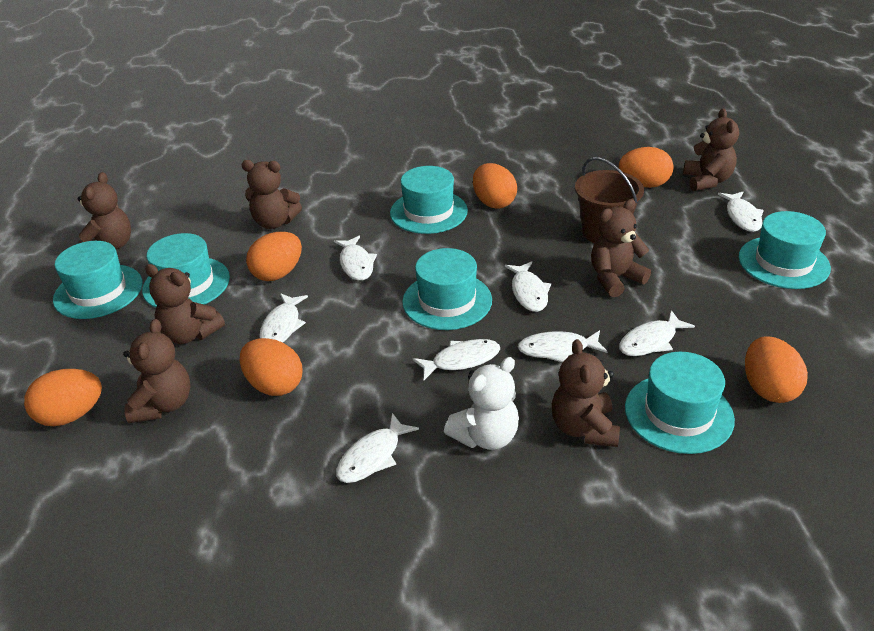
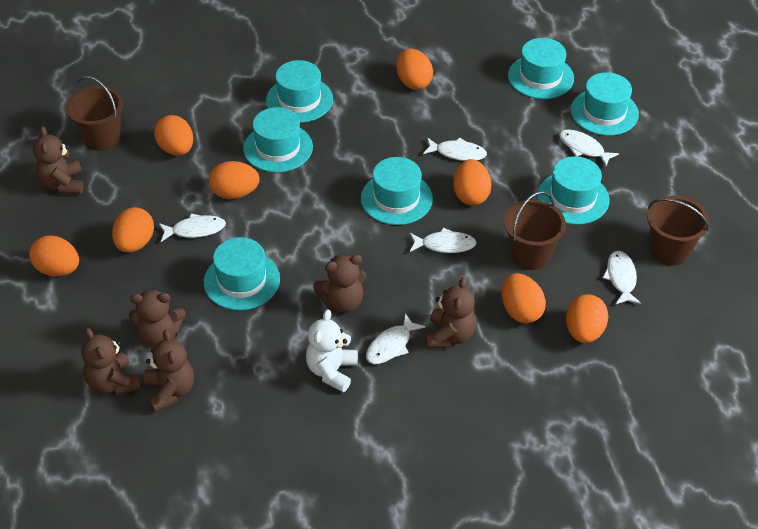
brown bucket: 1 -> 3
brown teddy bear: 7 -> 6
orange egg: 6 -> 8
turquoise hat: 6 -> 7
white fish: 8 -> 6

